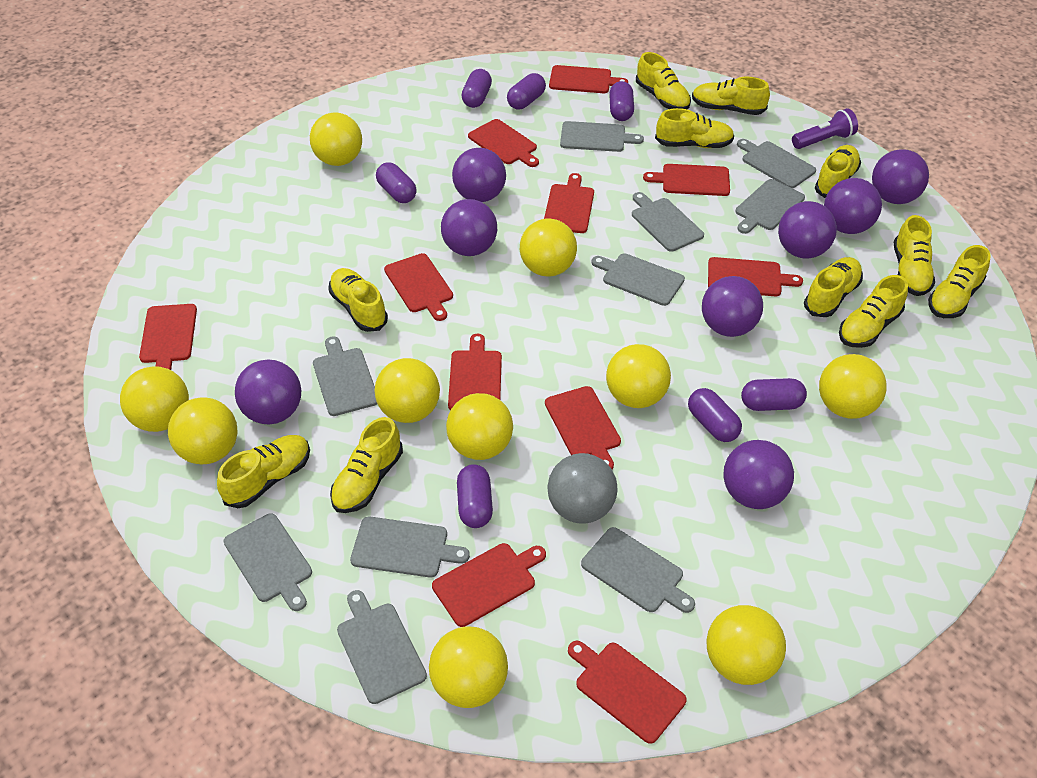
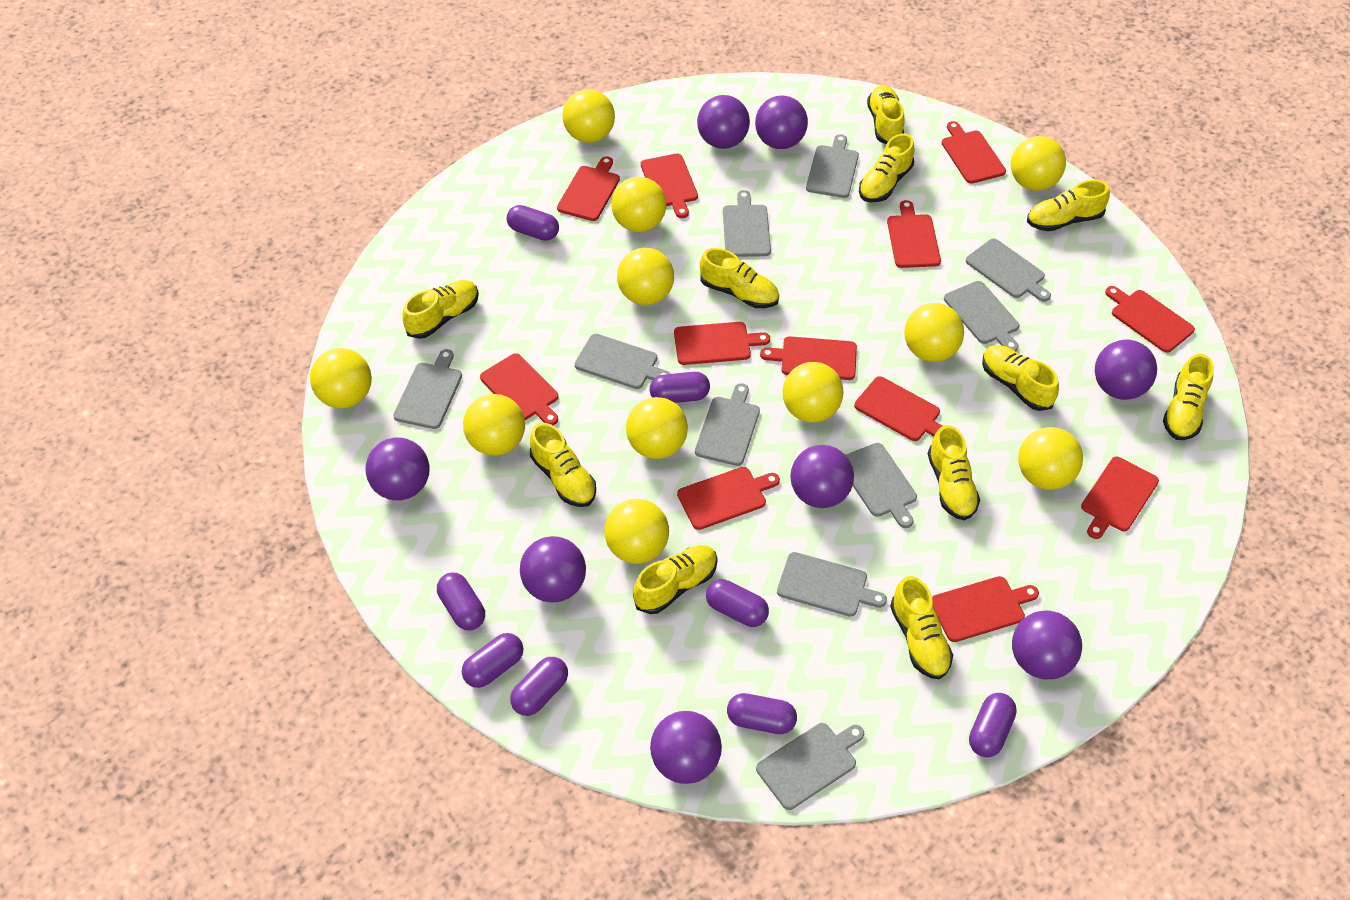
grey ball: 1 -> 0
purple capsule: 7 -> 8
purple flashlight: 1 -> 0
red cutting board: 11 -> 12
yellow ball: 10 -> 11

